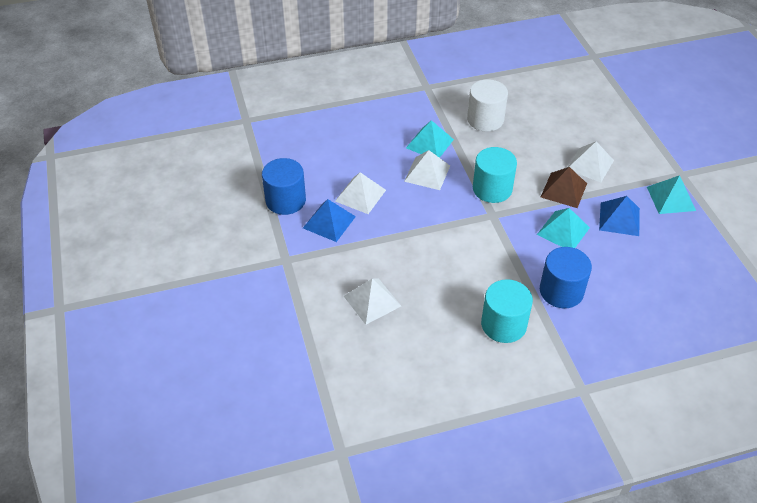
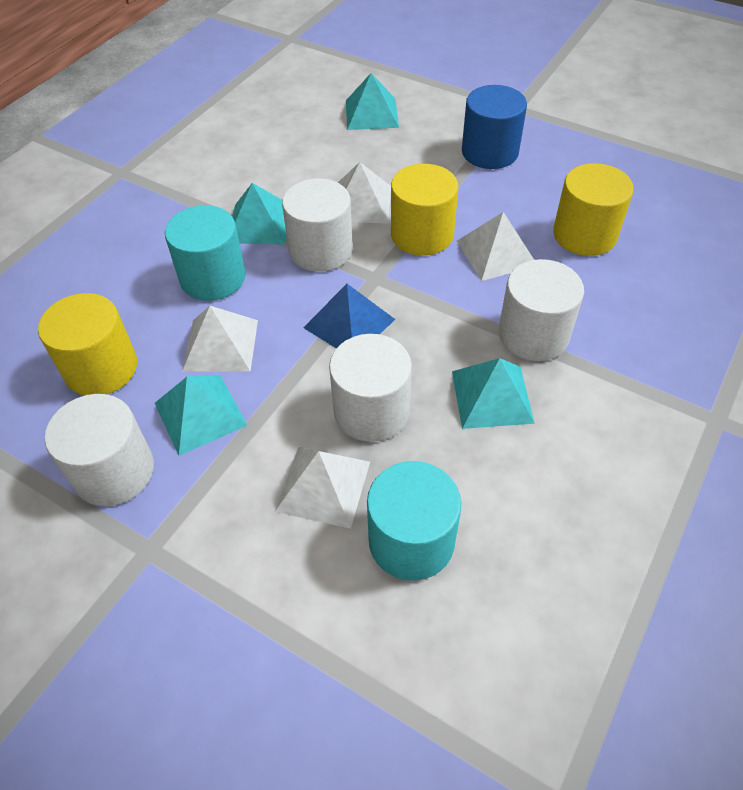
blue cylinder: 2 -> 1
blue pyramid: 2 -> 1
brown pyramid: 1 -> 0
turquoise pyramid: 3 -> 4
white cylinder: 1 -> 4
yellow cylinder: 0 -> 3

